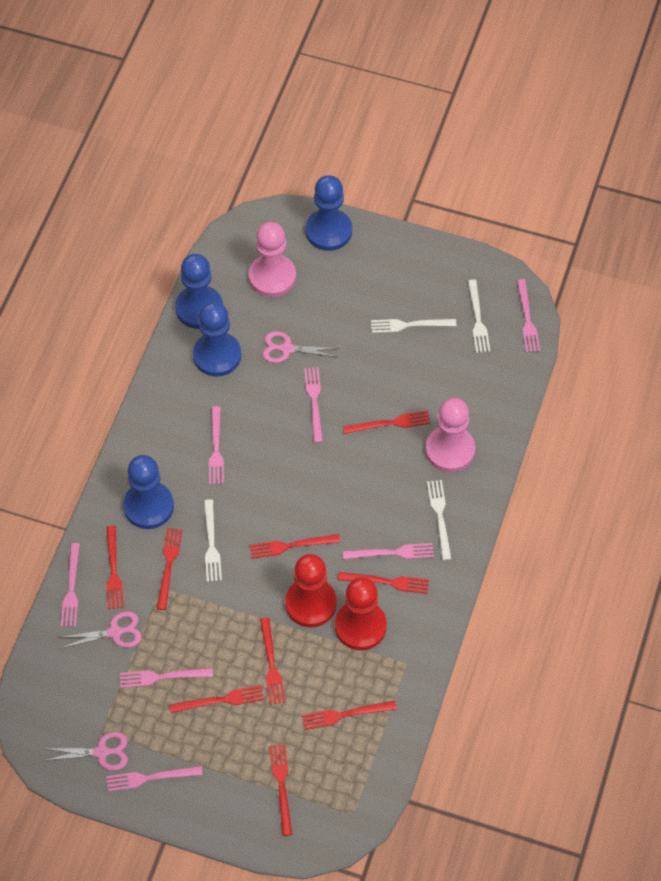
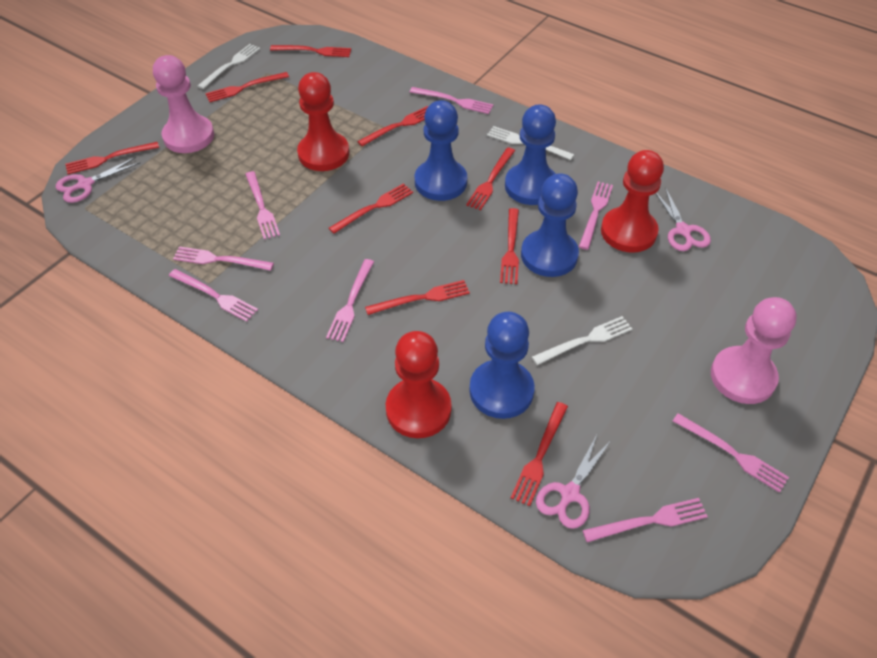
pink fork: 7 -> 8
red pawn: 2 -> 3
white fork: 4 -> 3

